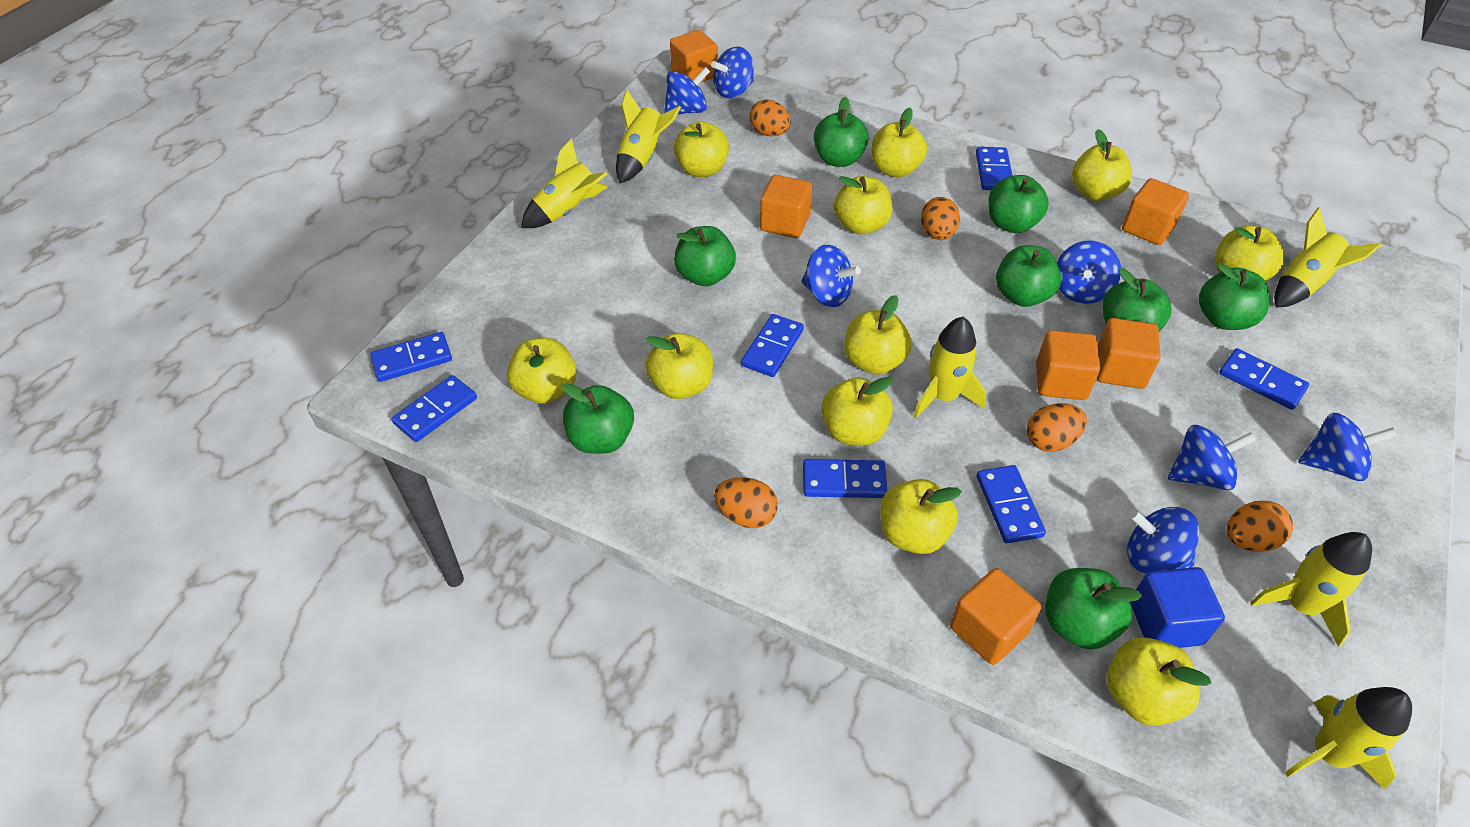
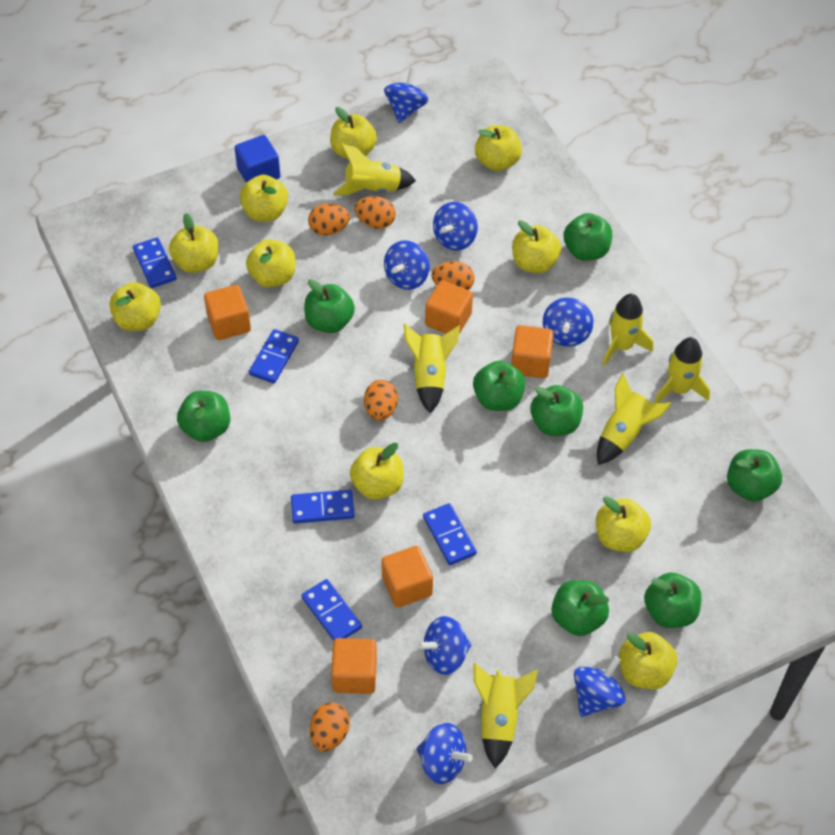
blue domino: 7 -> 5
orange cube: 6 -> 5
yellow apple: 11 -> 10

